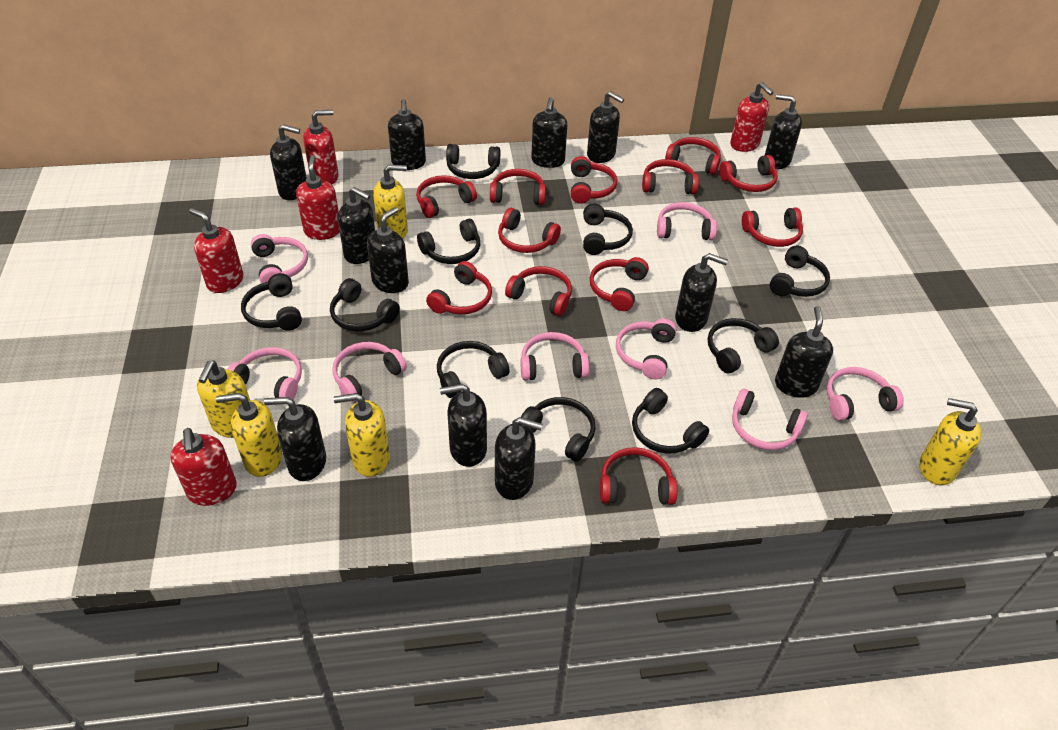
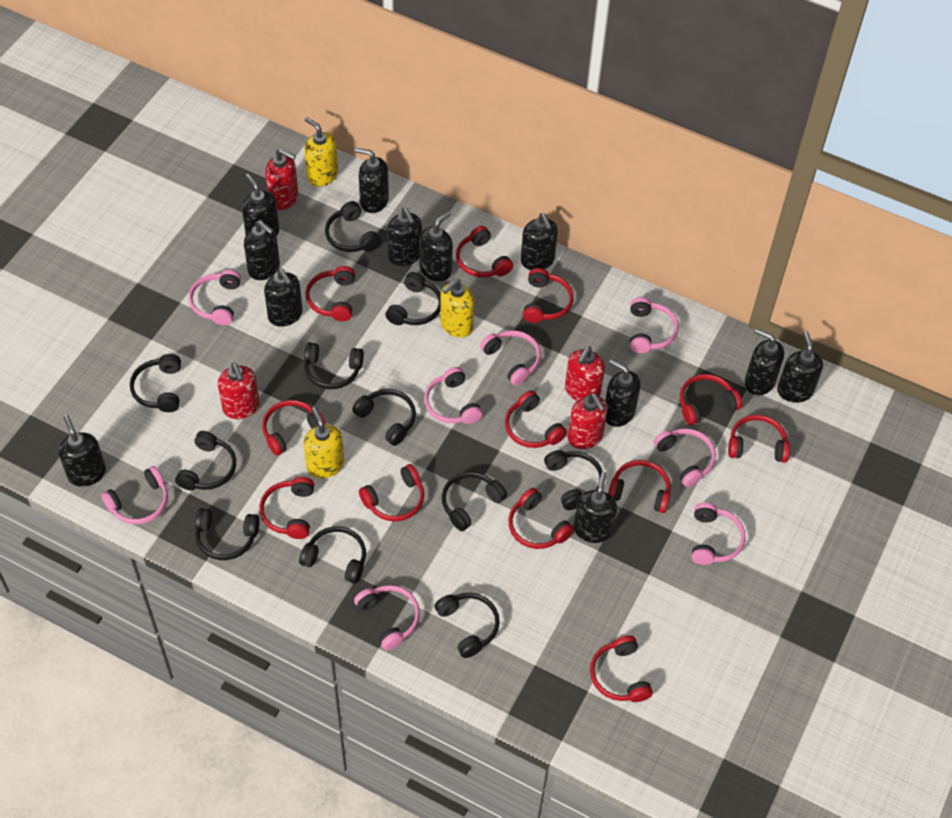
black headphones: 10 -> 11
red soap dispenser: 5 -> 4
yellow soap dispenser: 5 -> 3

